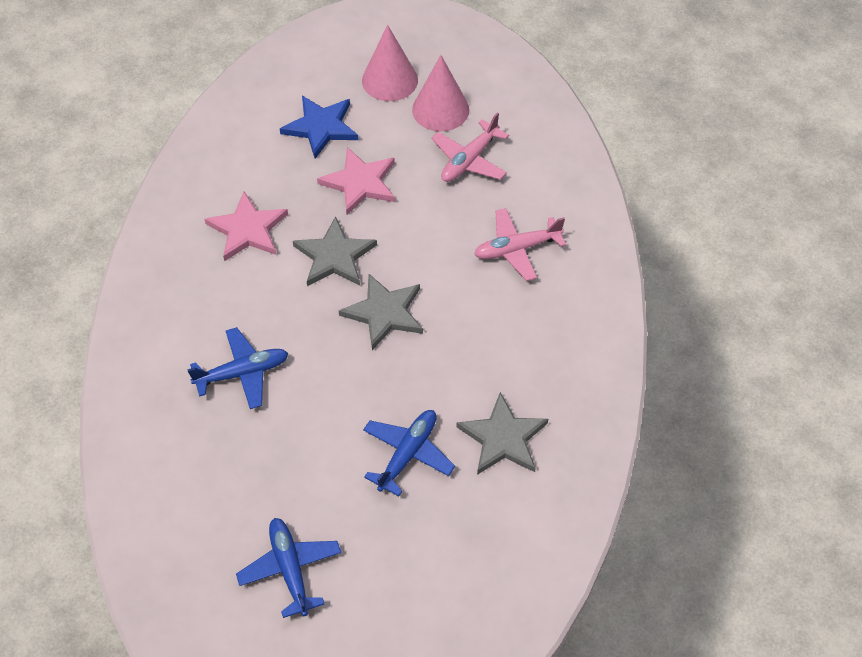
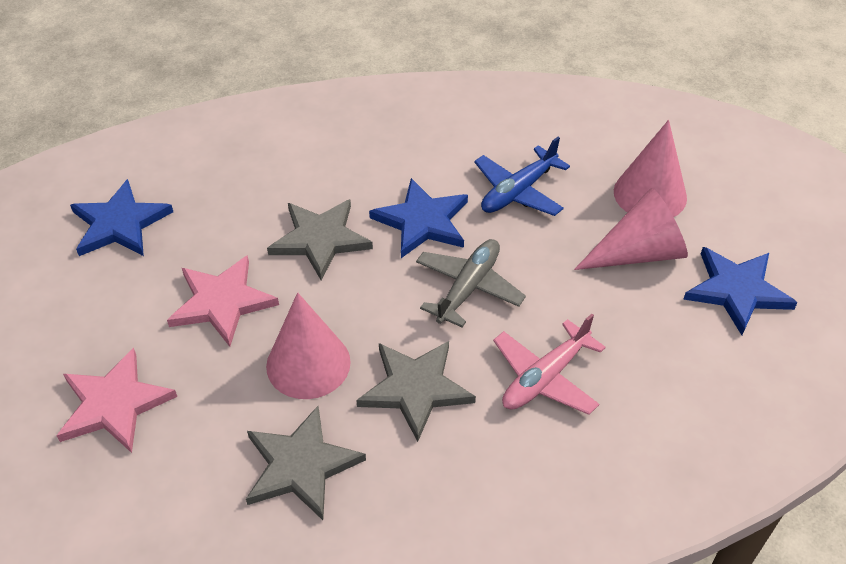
blue plane: 3 -> 1
blue star: 1 -> 3
grey plane: 0 -> 1
pink cone: 2 -> 3
pink plane: 2 -> 1

